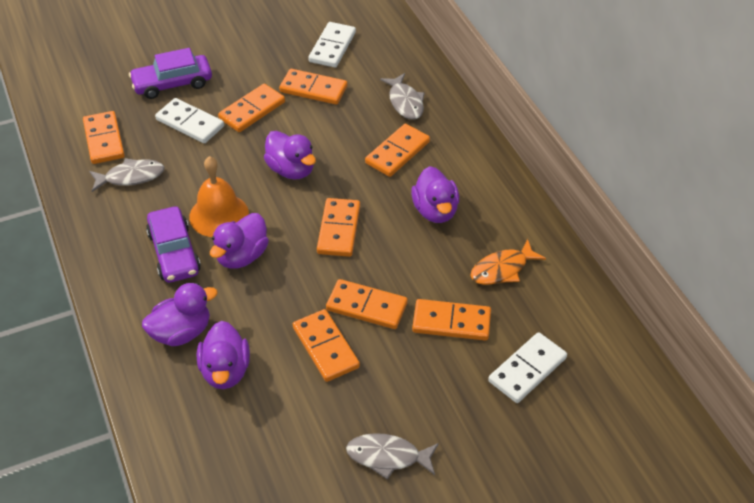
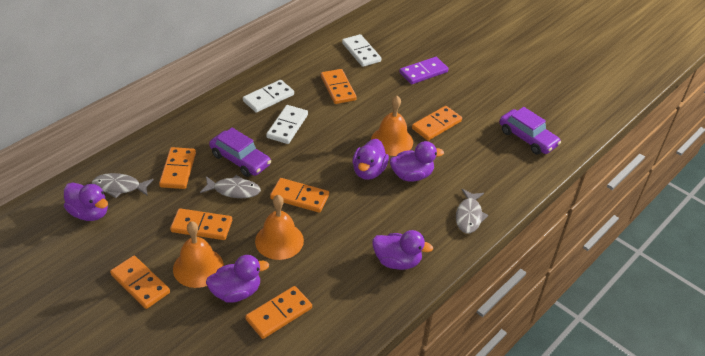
orange bell: 1 -> 3
orange domino: 8 -> 7
orange fish: 1 -> 0
purple domino: 0 -> 1

